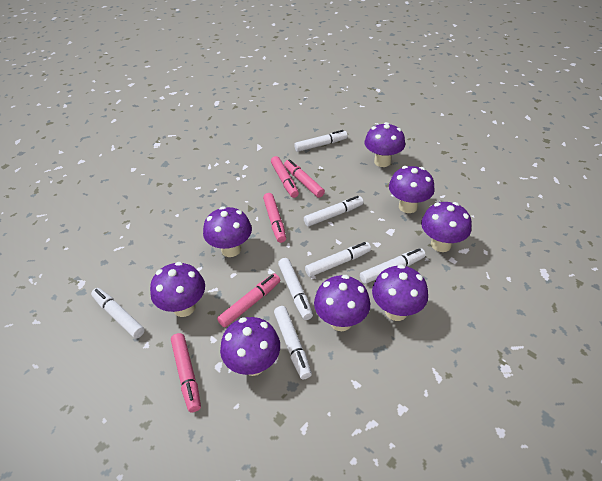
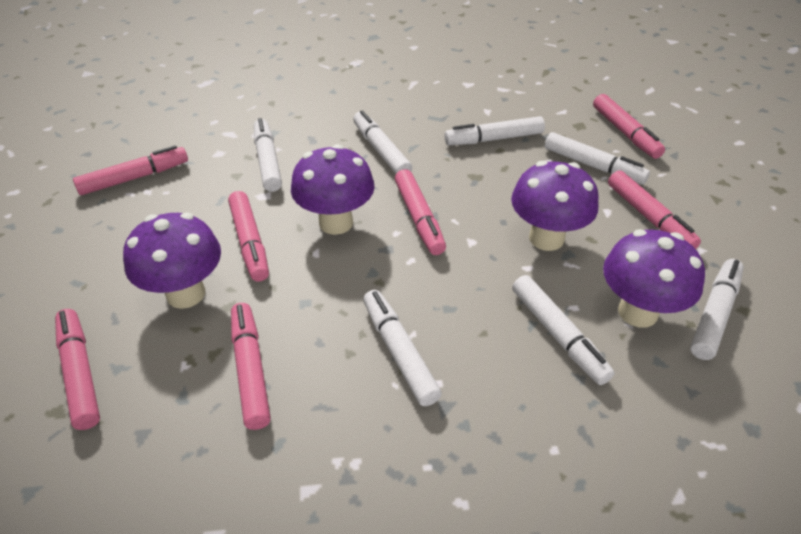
pink marker: 5 -> 7
purple mushroom: 8 -> 4

